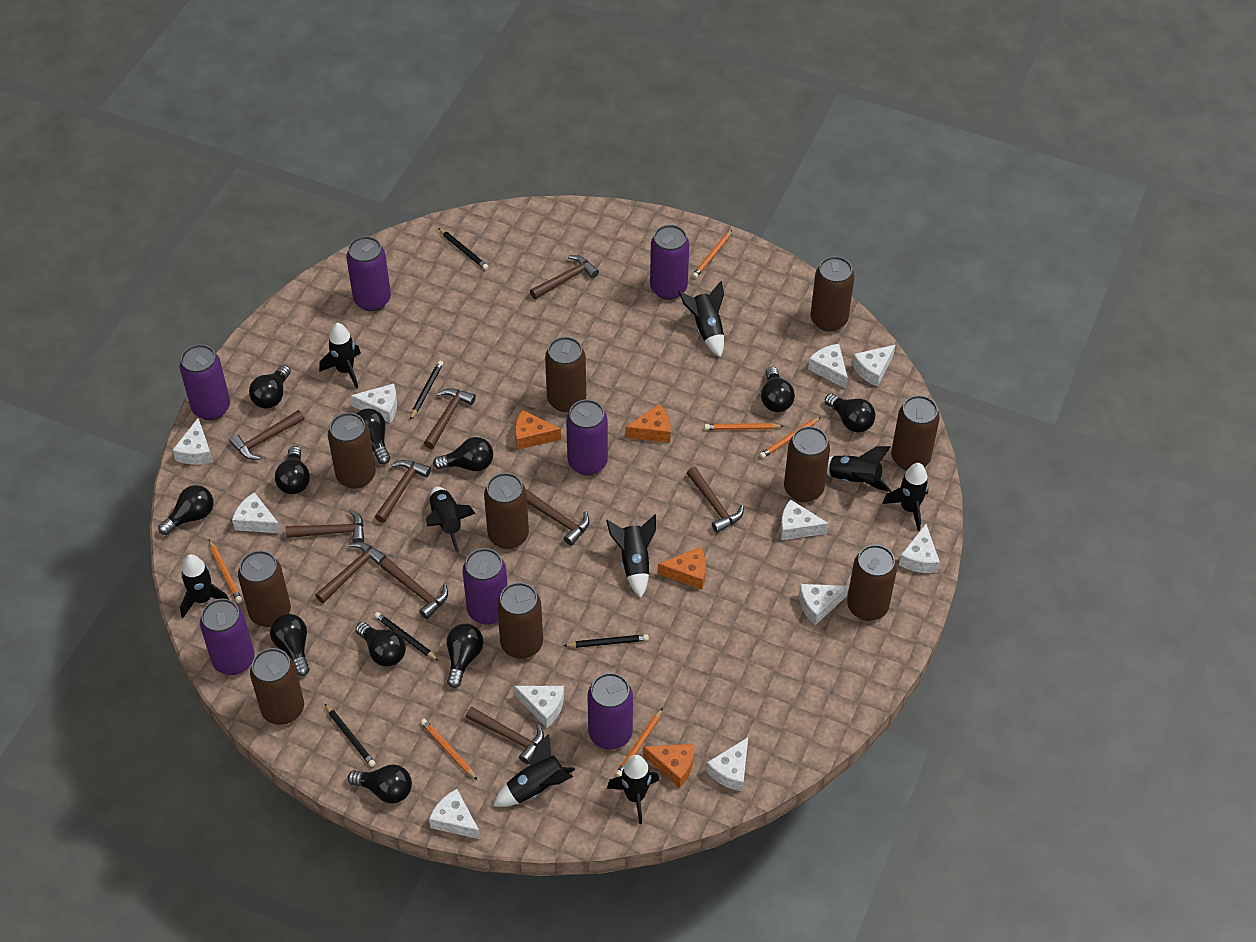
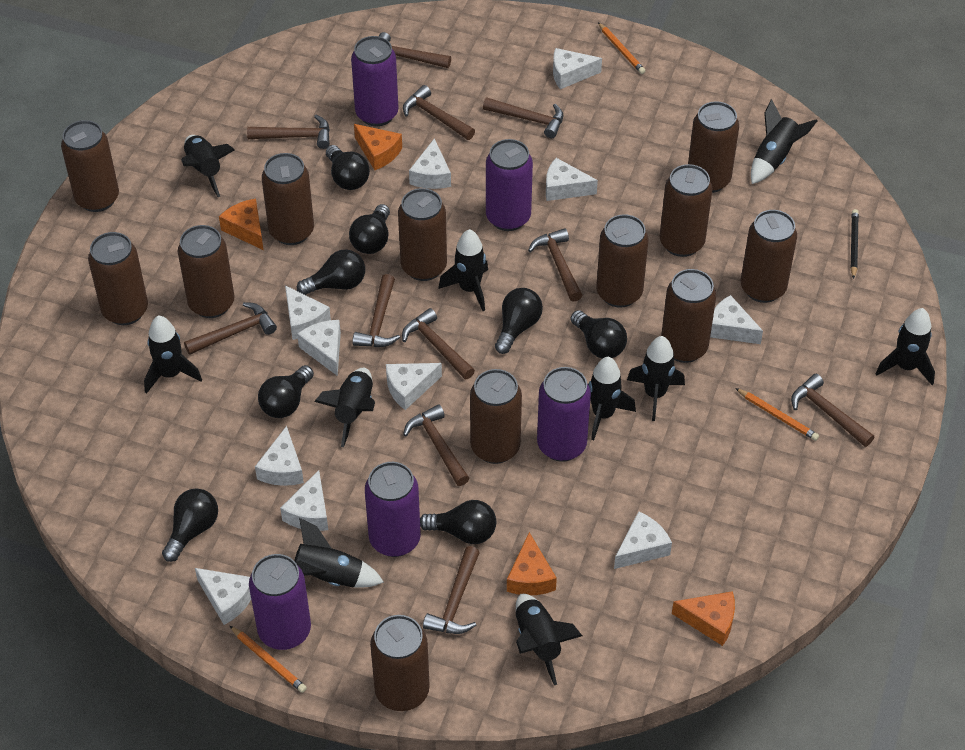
black light bulb: 11 -> 8
black pencil: 5 -> 1
black rocket: 9 -> 10
brown can: 10 -> 12
brown hammer: 10 -> 11
orange pencil: 6 -> 3
purple can: 7 -> 5

